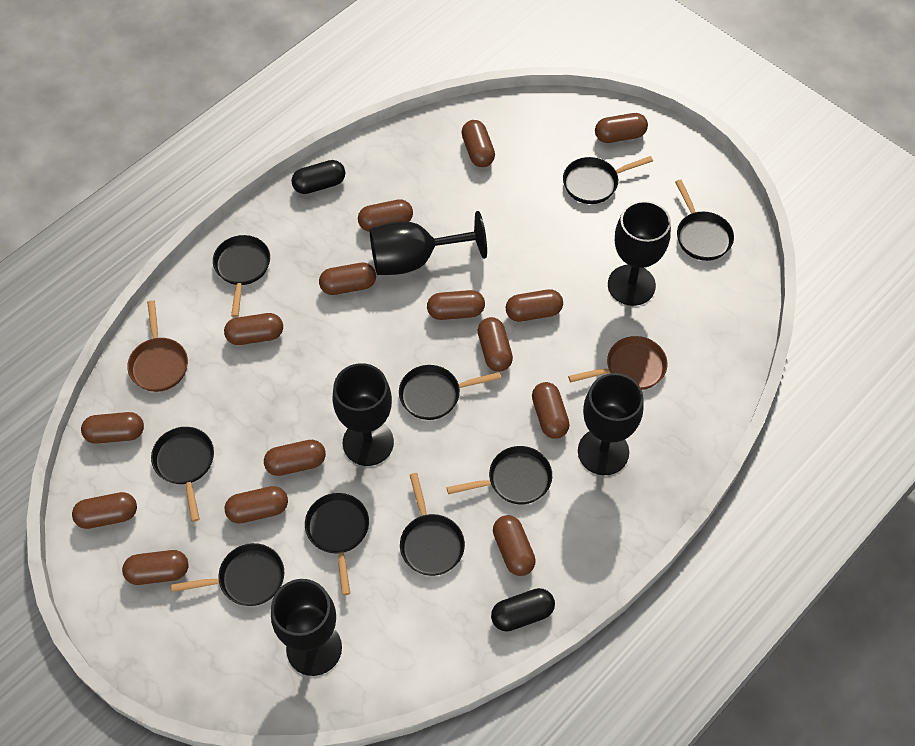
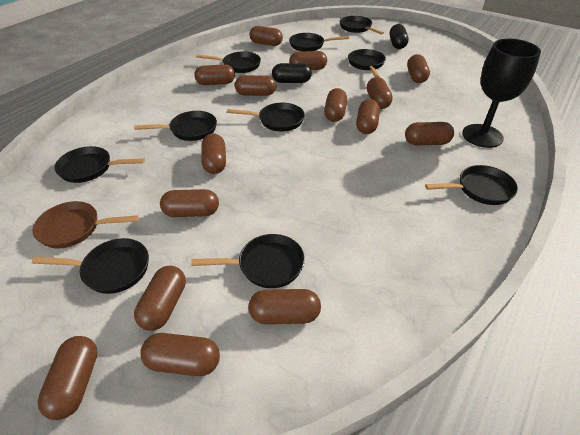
black goblet: 5 -> 1
black pan: 9 -> 10
brown pan: 2 -> 1

